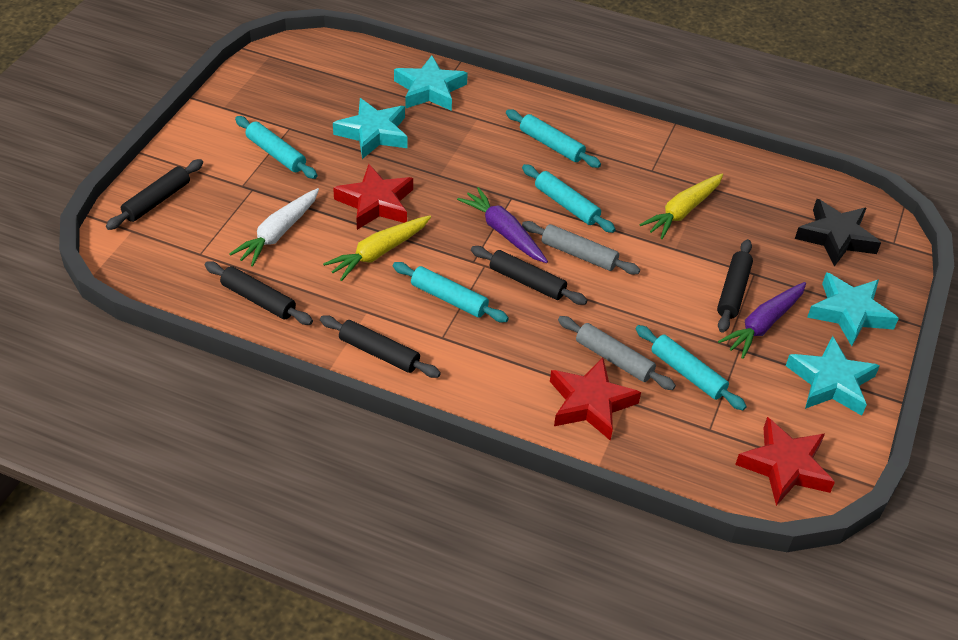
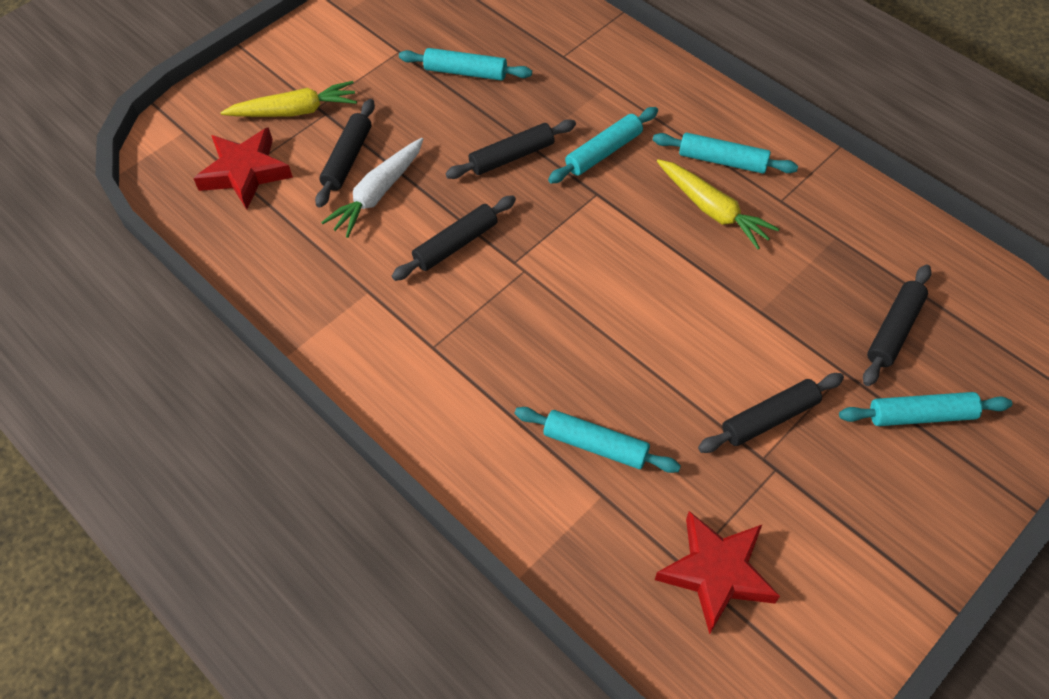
black star: 1 -> 0
grey rolling pin: 2 -> 0
purple carrot: 2 -> 0
red star: 3 -> 2
turquoise star: 4 -> 0

